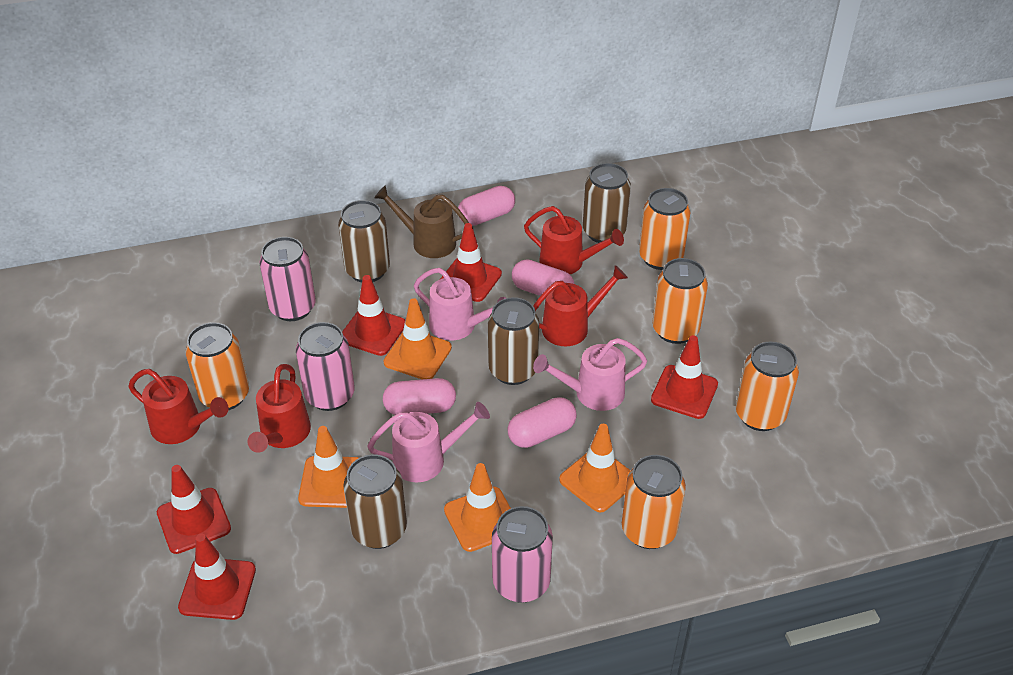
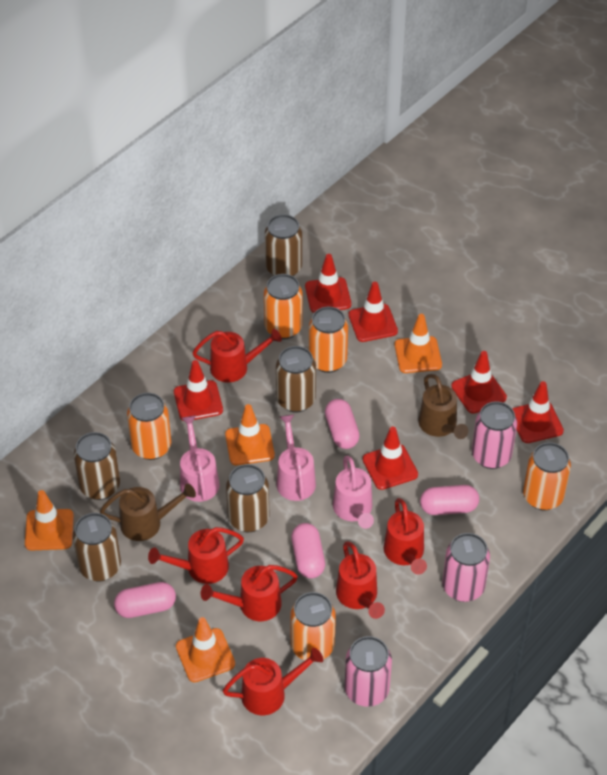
brown can: 4 -> 5
brown watering can: 1 -> 2
red traffic cone: 5 -> 6
red watering can: 4 -> 6

